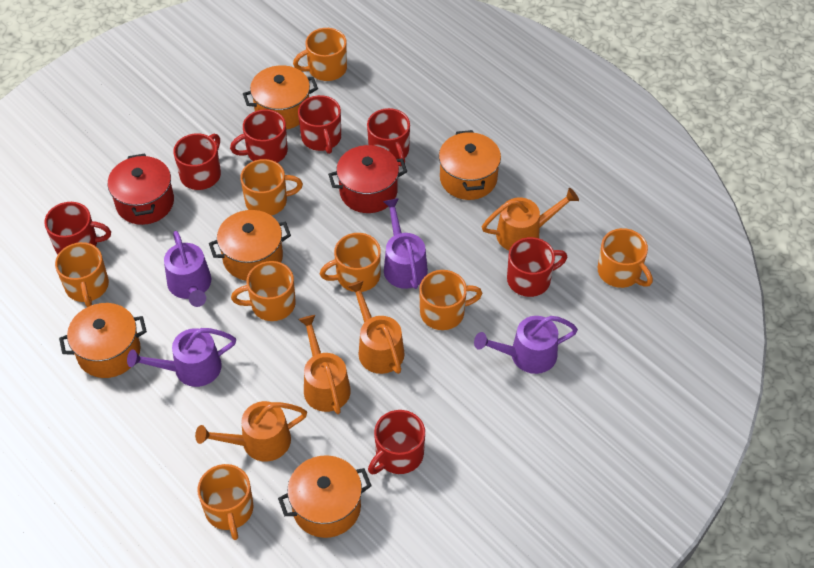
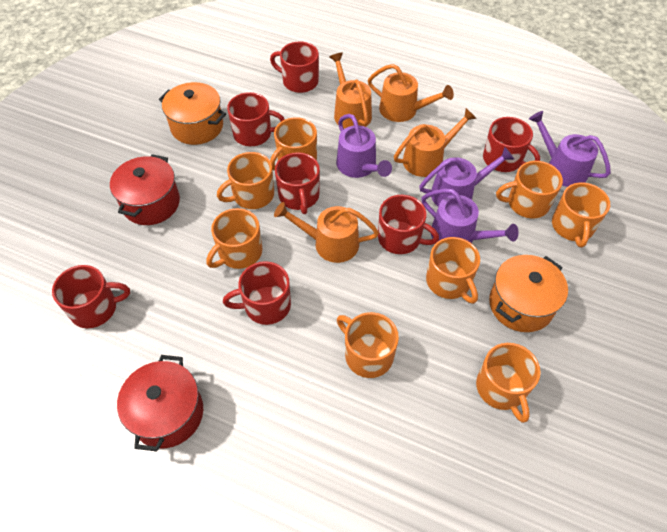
orange pot: 5 -> 2

